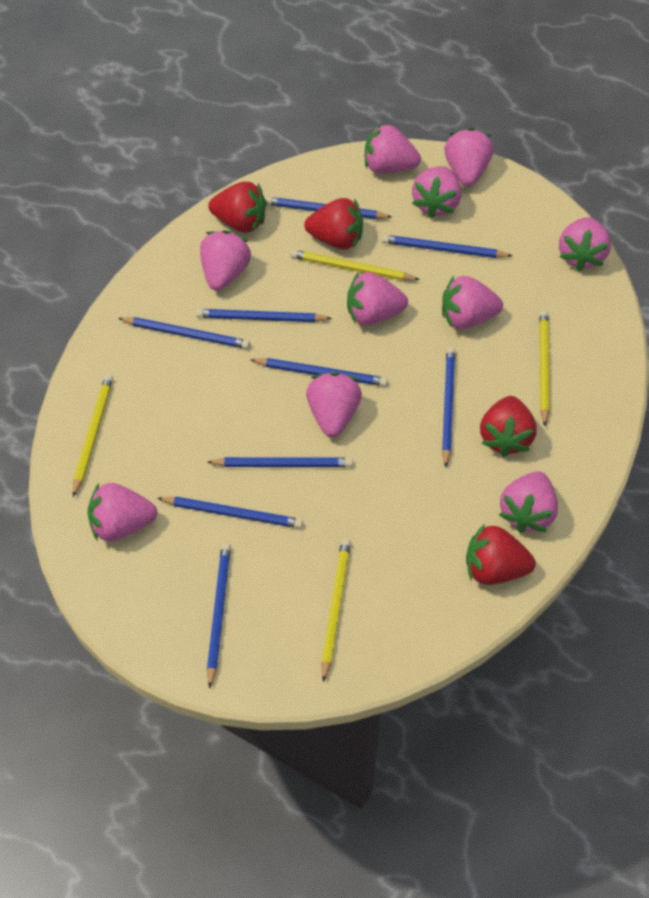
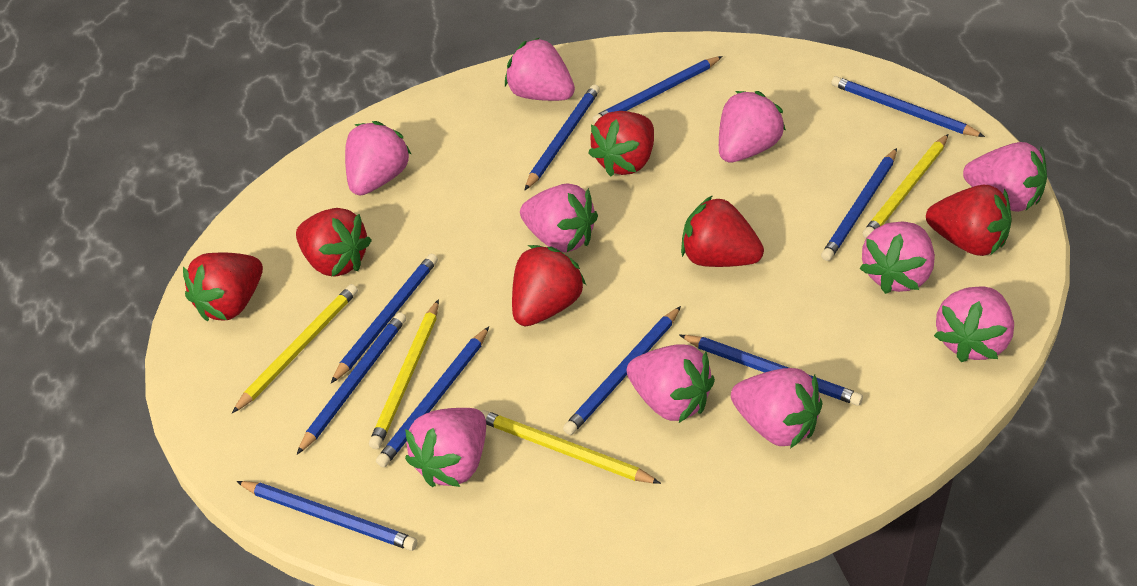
blue pencil: 9 -> 10
red strawberry: 4 -> 6

